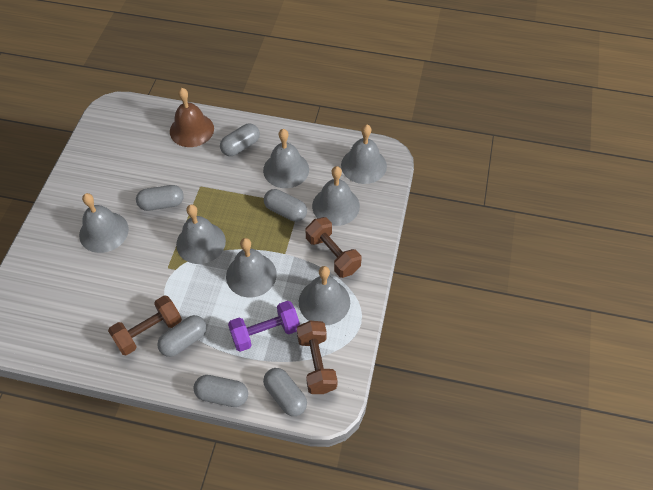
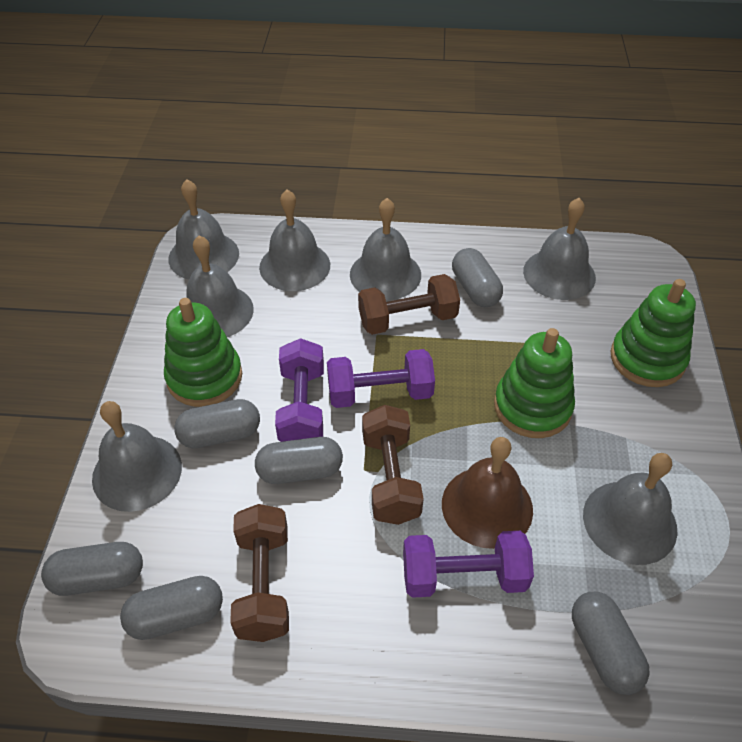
green stacking toy: 0 -> 3
purple dumbbell: 1 -> 3

